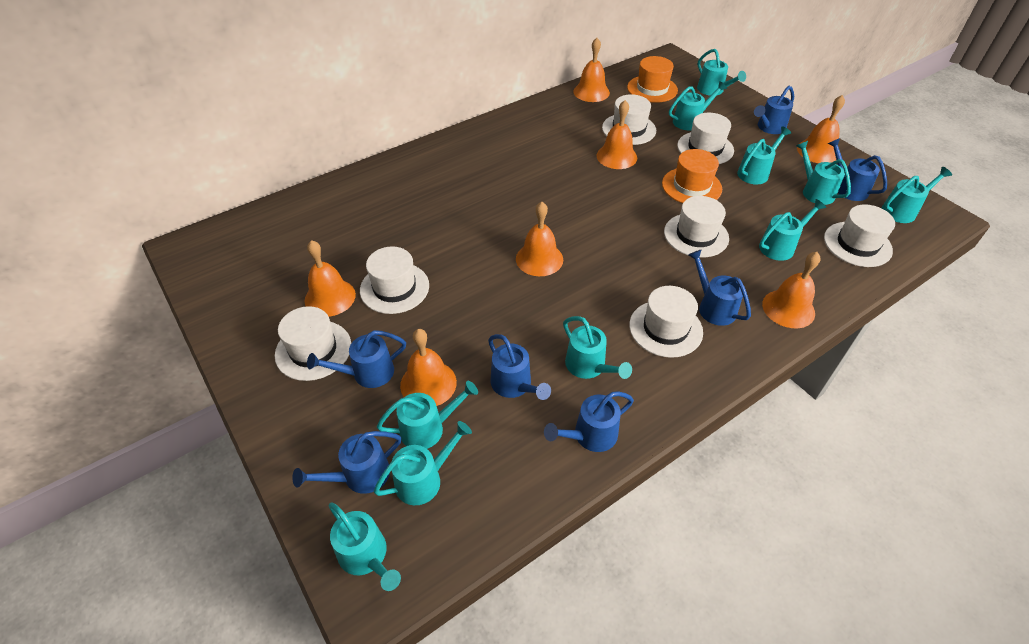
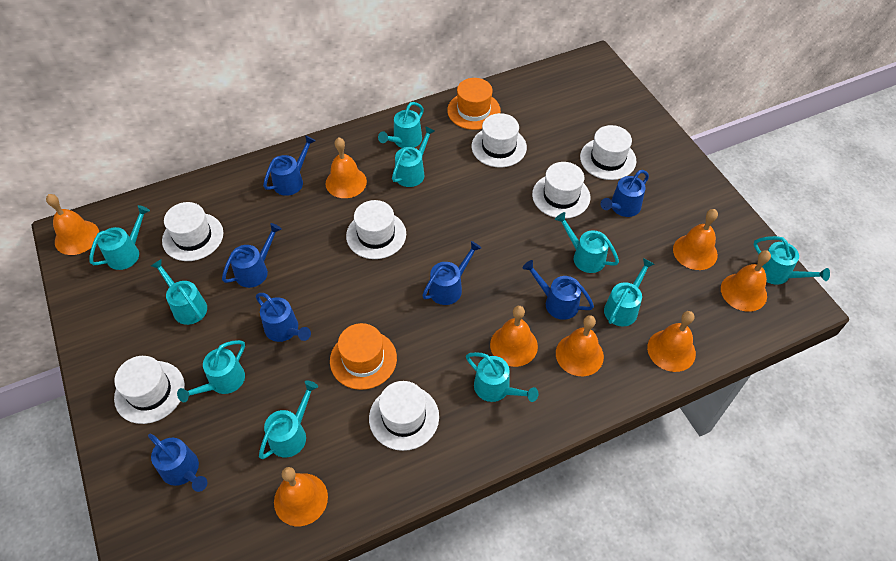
orange bell: 7 -> 8

